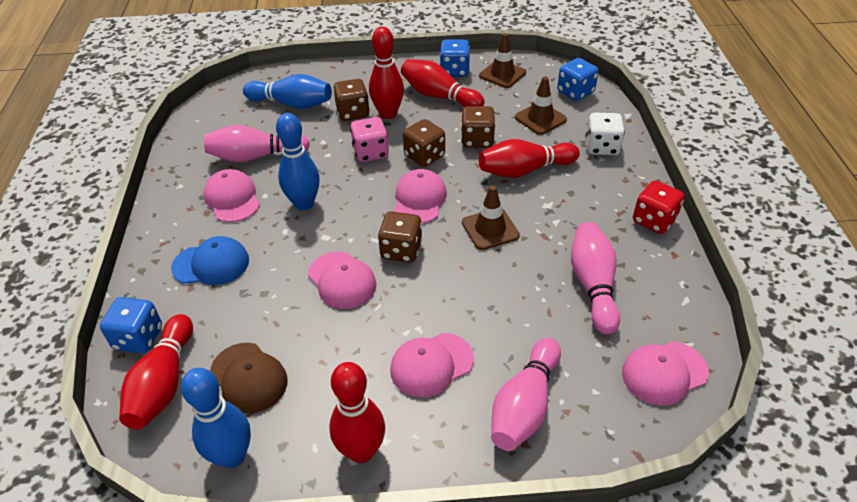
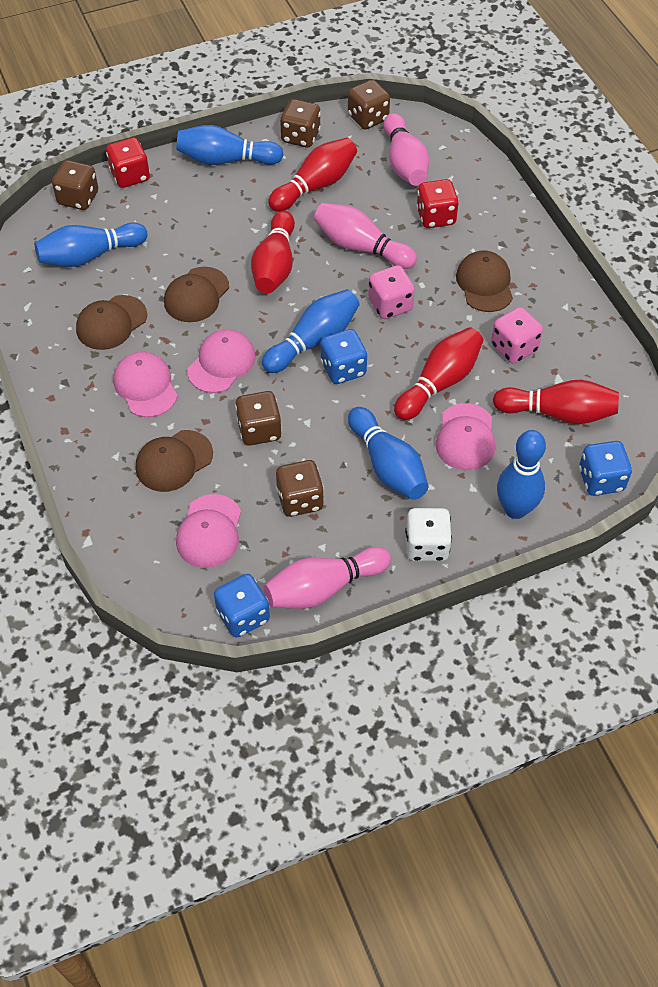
blue bowling pin: 3 -> 5
blue cap: 1 -> 0
brown cap: 1 -> 4
brown dice: 4 -> 5
brown traffic cone: 3 -> 0
pink cap: 5 -> 4
pink dice: 1 -> 2
red bowling pin: 5 -> 4
red dice: 1 -> 2

